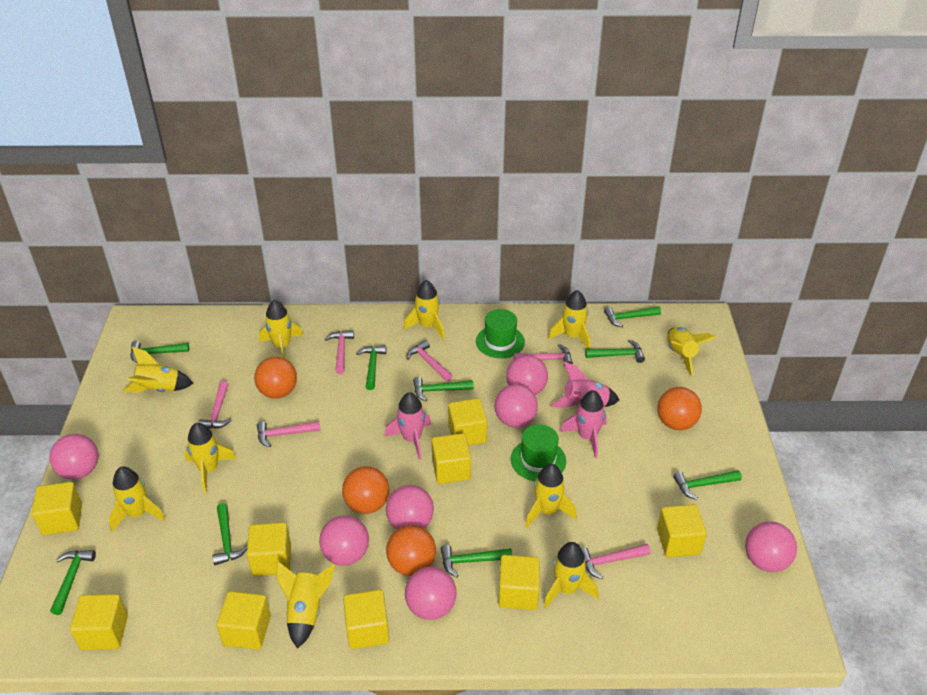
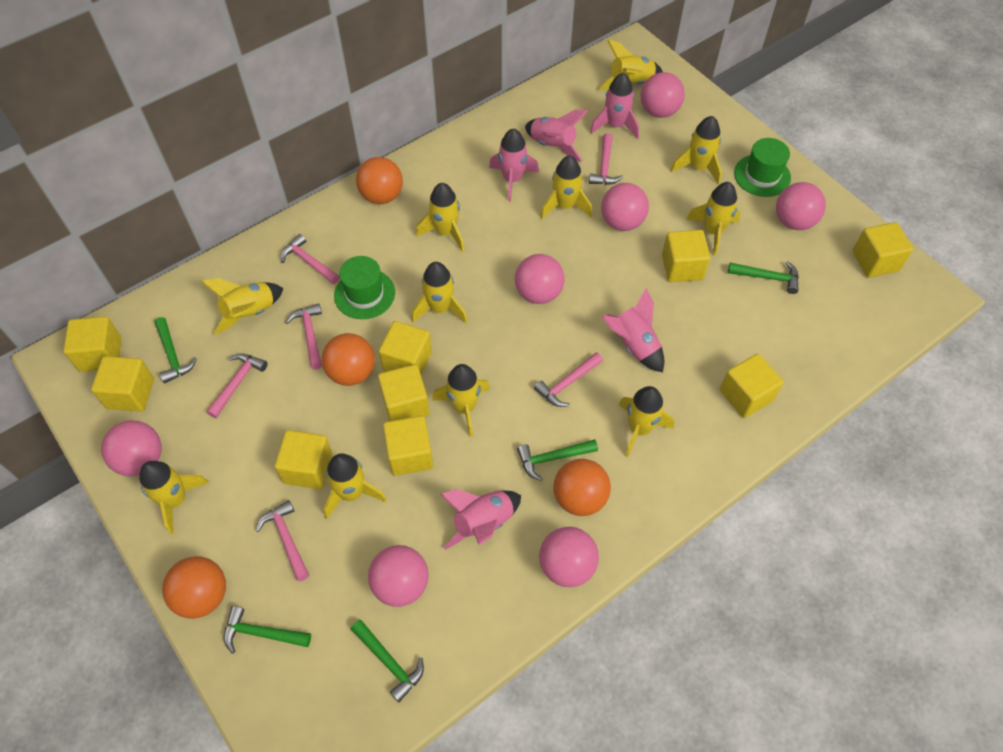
green hammer: 9 -> 5
pink rocket: 3 -> 5
yellow rocket: 10 -> 11

